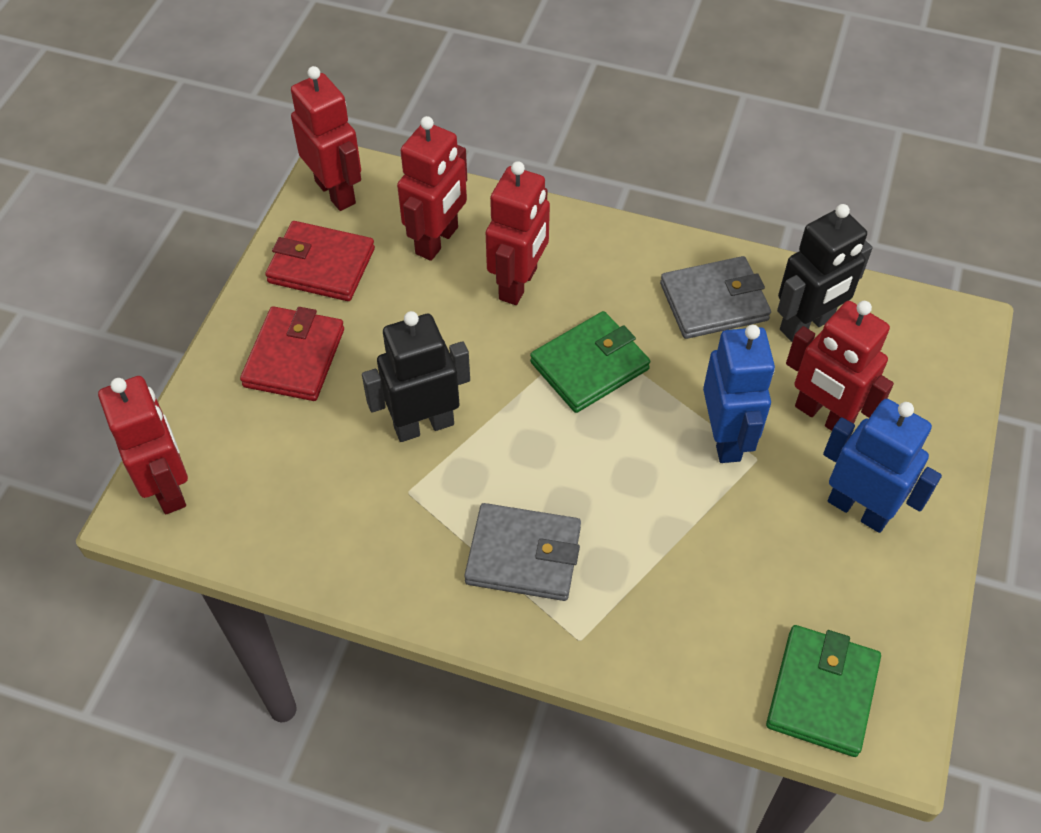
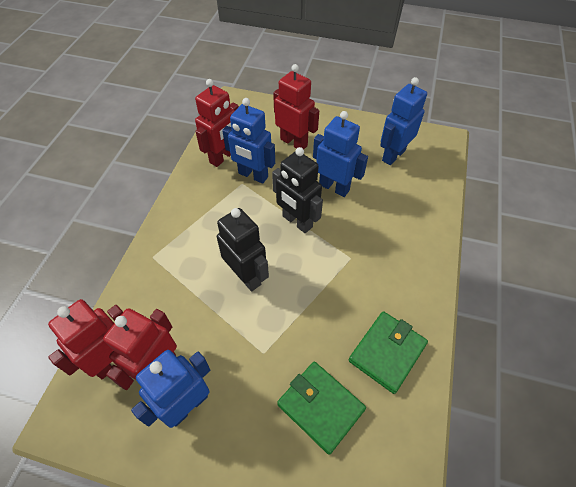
blue robot: 2 -> 4
grey wallet: 2 -> 0
red robot: 5 -> 4
red wallet: 2 -> 0

